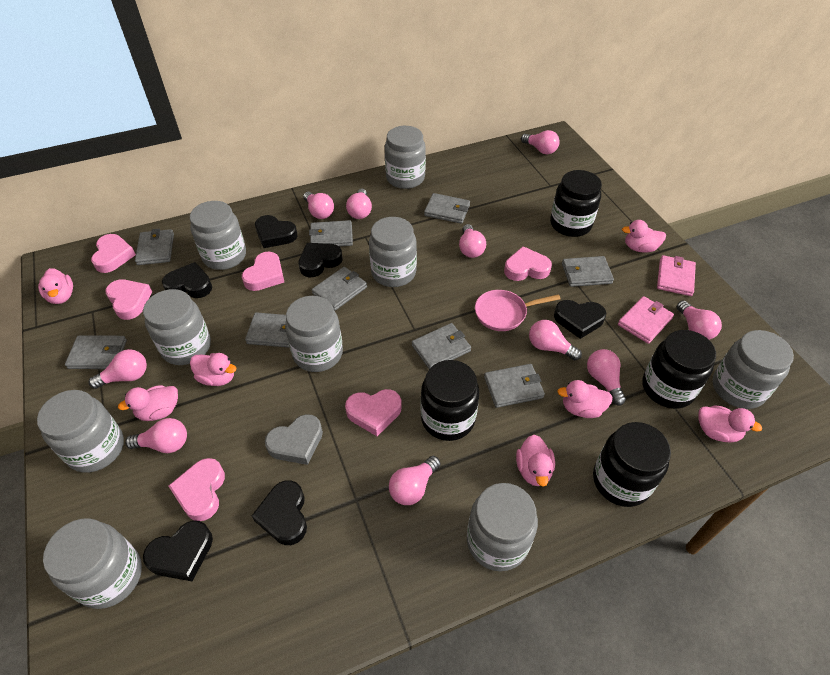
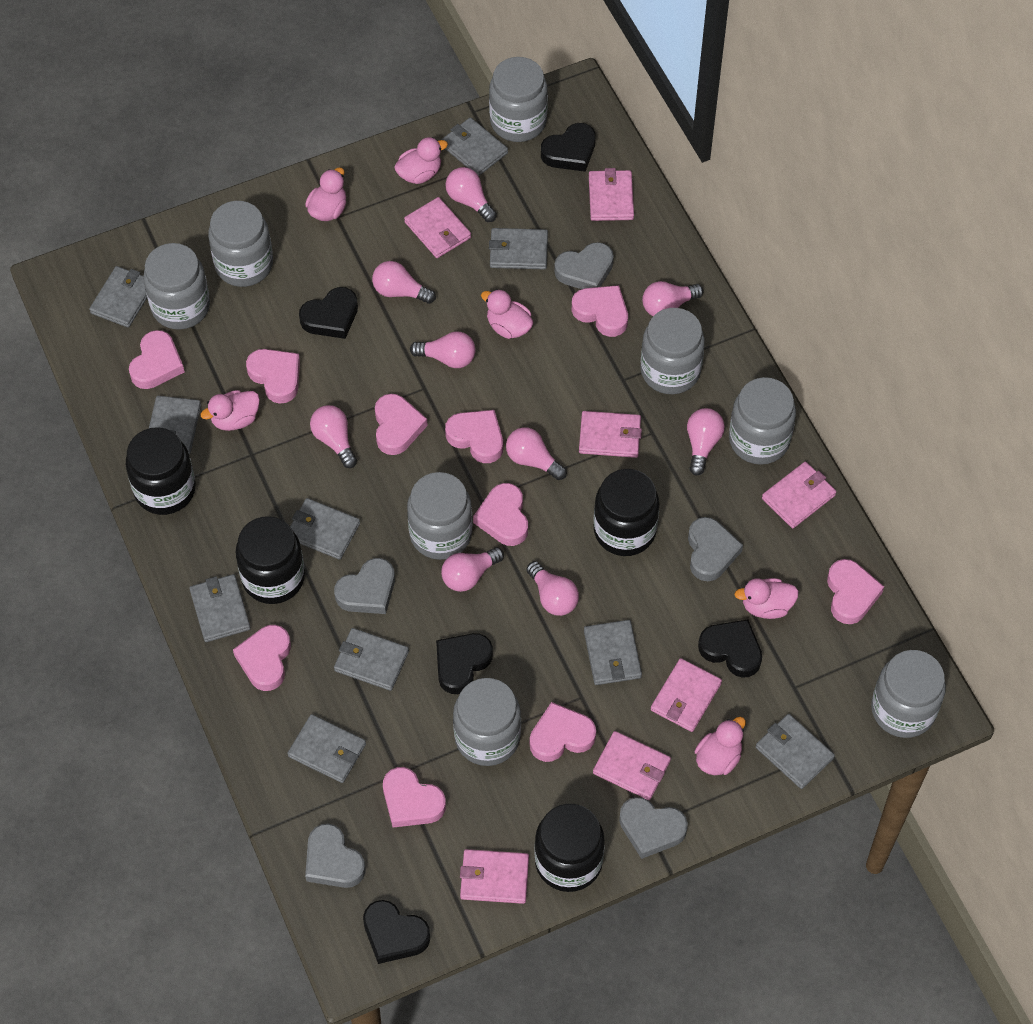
black heart: 6 -> 5
grey heart: 1 -> 5
grey jar: 9 -> 8
grey wallet: 9 -> 10
pink duck: 7 -> 6
pink heart: 6 -> 10
pink light bulb: 10 -> 9
pink pan: 1 -> 0
pink wallet: 2 -> 7

